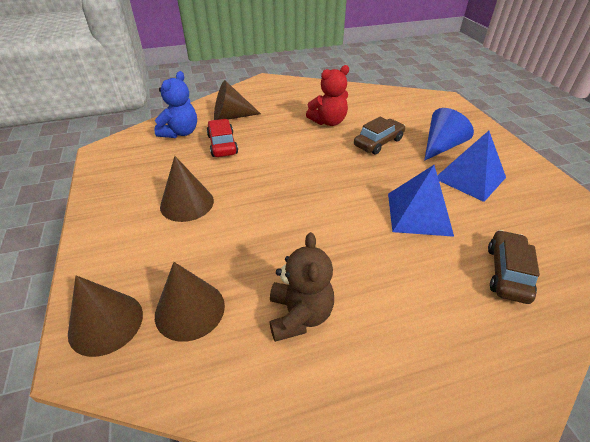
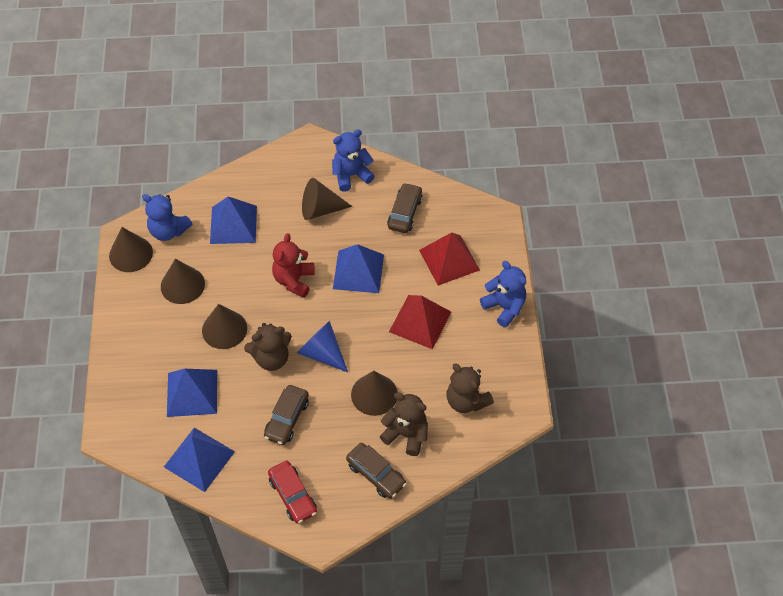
blue pyramid: 2 -> 4
blue teddy bear: 1 -> 3
brown car: 2 -> 3
brown cone: 4 -> 5
brown teddy bear: 1 -> 3
red pyramid: 0 -> 2

